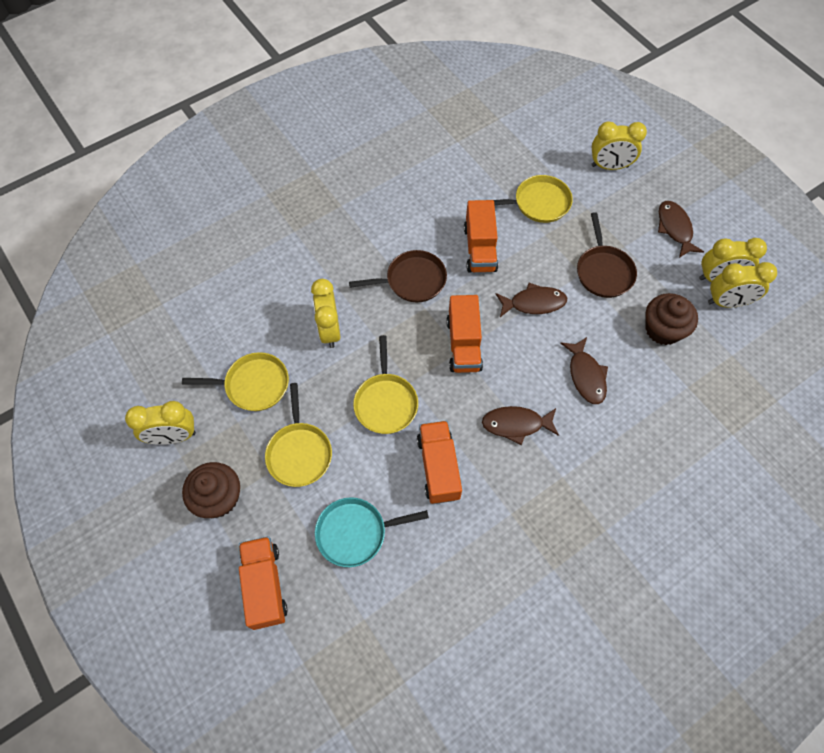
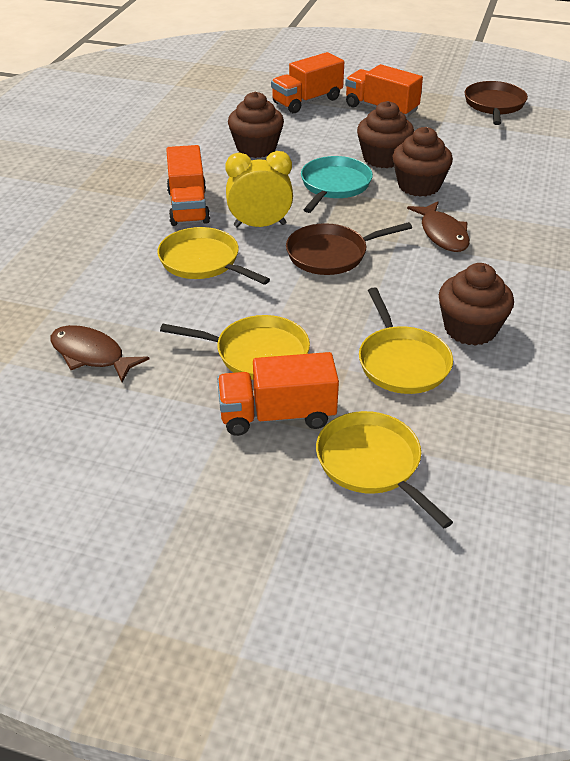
brown cupcake: 2 -> 4
brown fish: 4 -> 2
yellow clock: 5 -> 1

